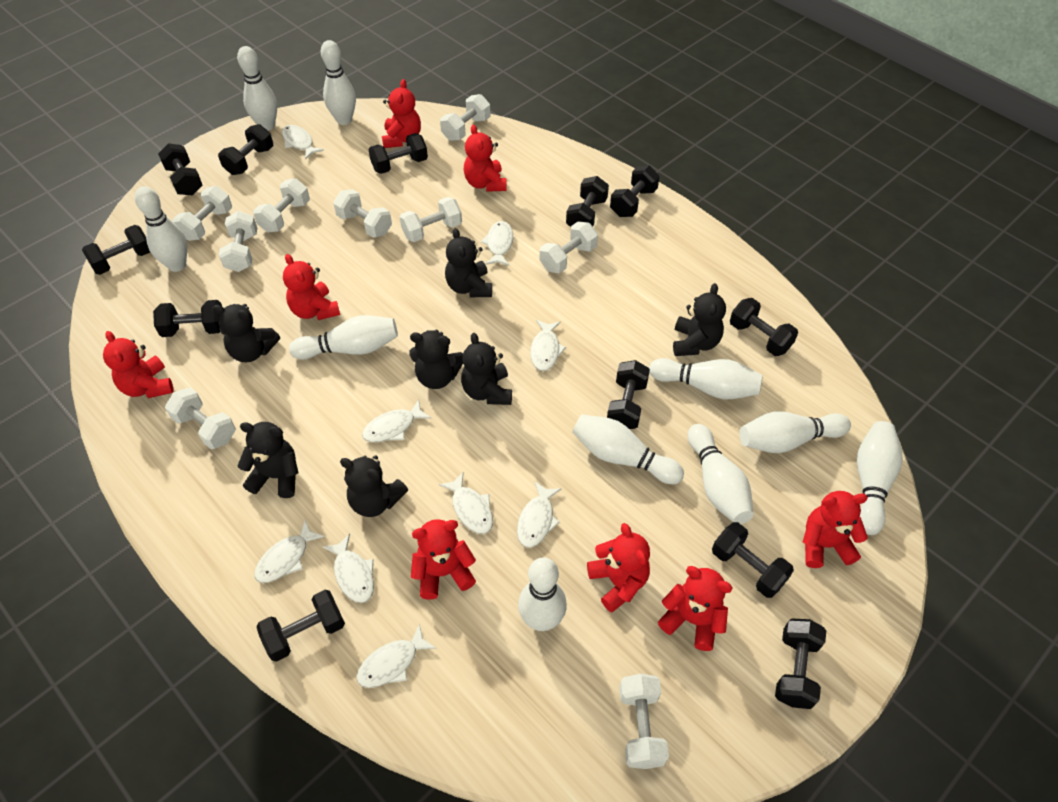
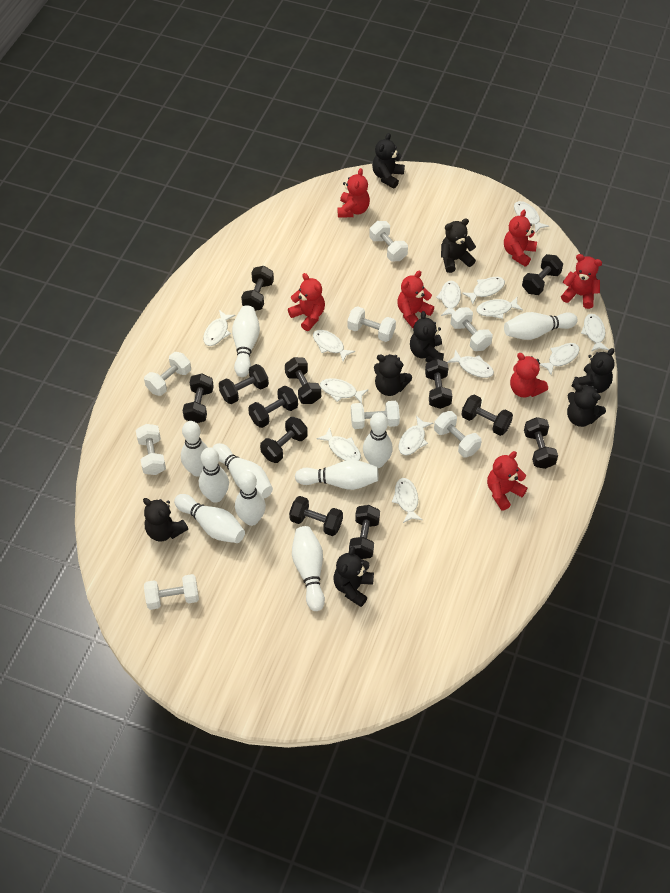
black teddy bear: 7 -> 8
red teddy bear: 8 -> 7
white dumbbell: 9 -> 8
white fish: 9 -> 13

